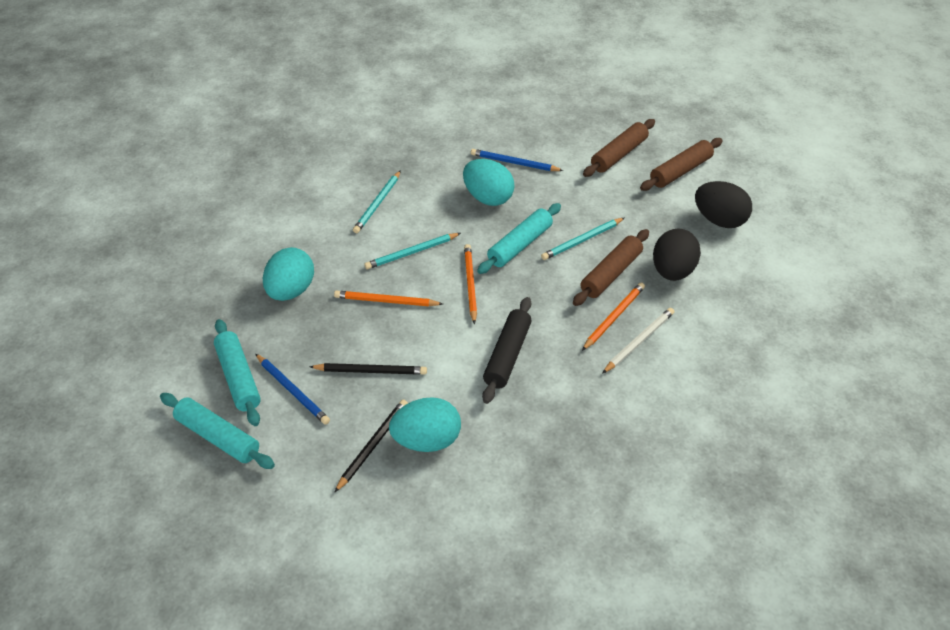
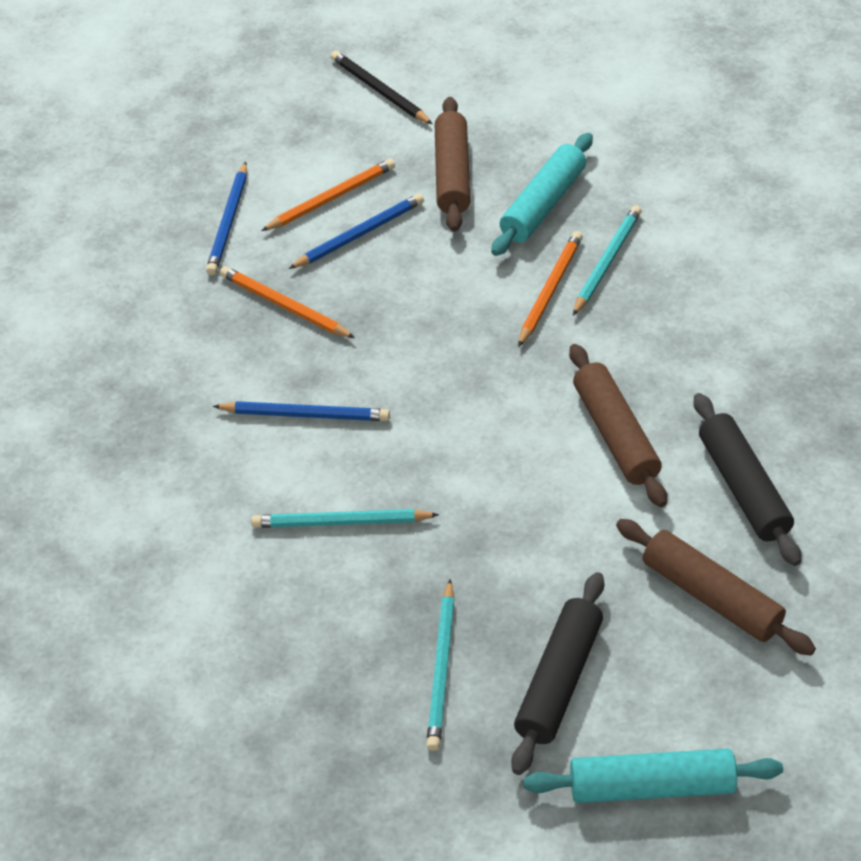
black egg: 2 -> 0
black pencil: 2 -> 1
black rolling pin: 1 -> 2
blue pencil: 2 -> 3
turquoise egg: 3 -> 0
turquoise rolling pin: 3 -> 2
white pencil: 1 -> 0

